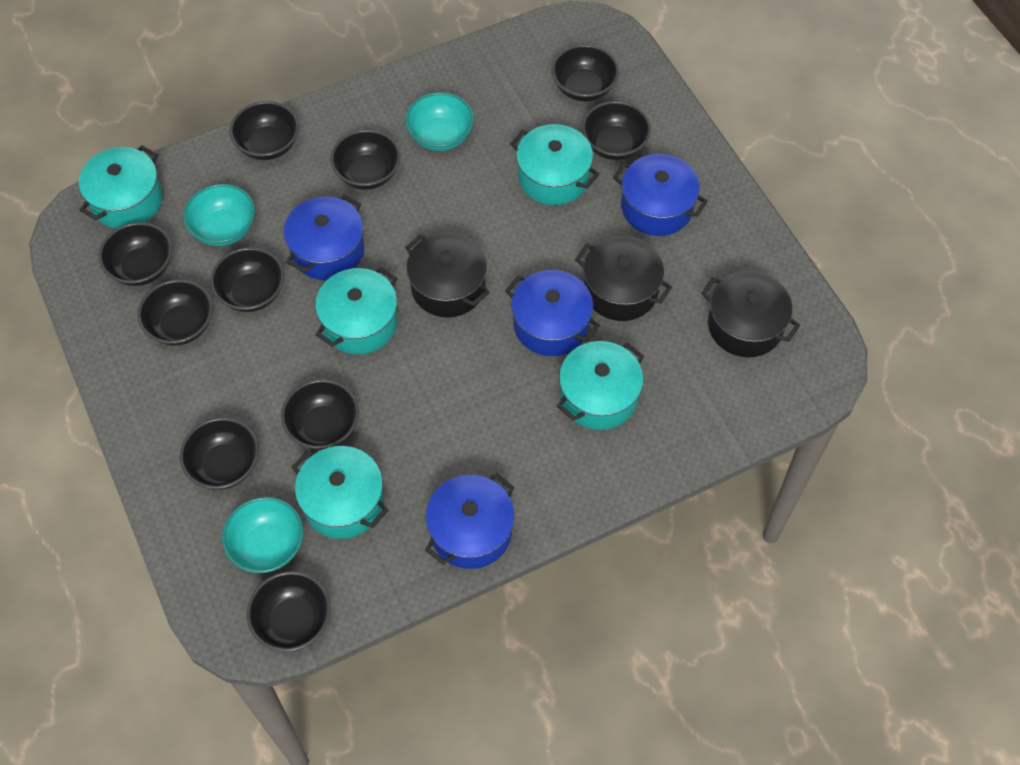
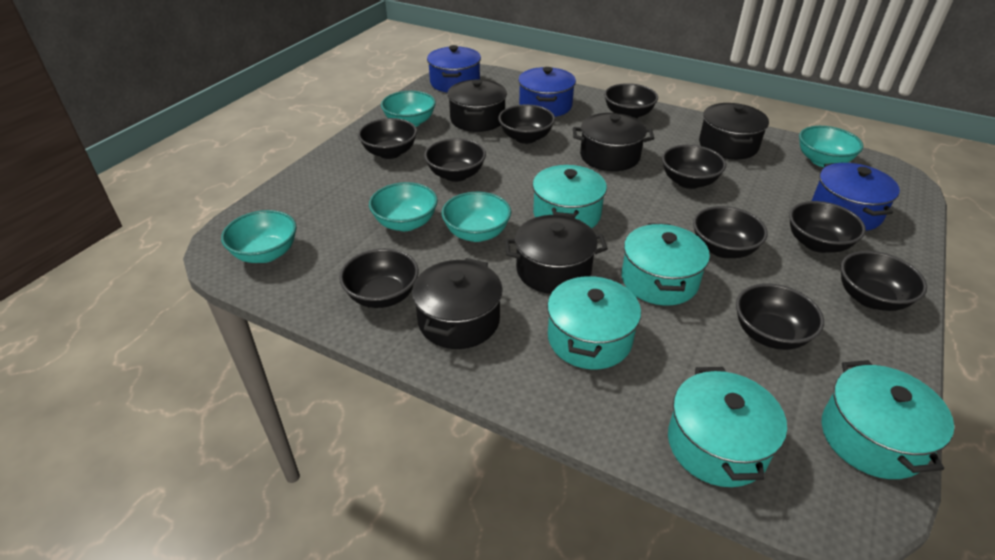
black pot: 3 -> 5
blue pot: 4 -> 3
turquoise bowl: 3 -> 5

